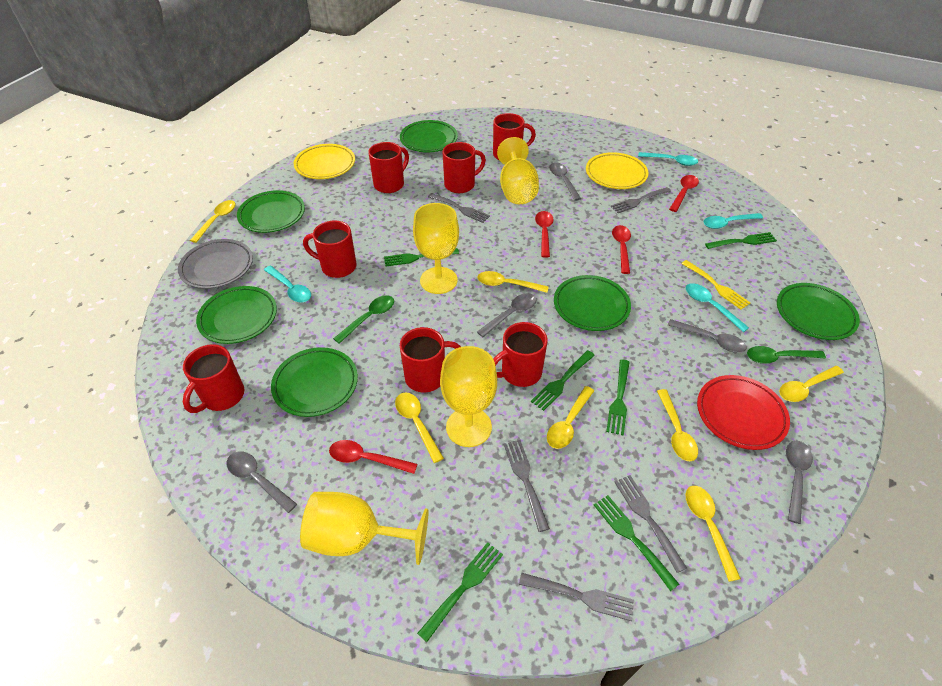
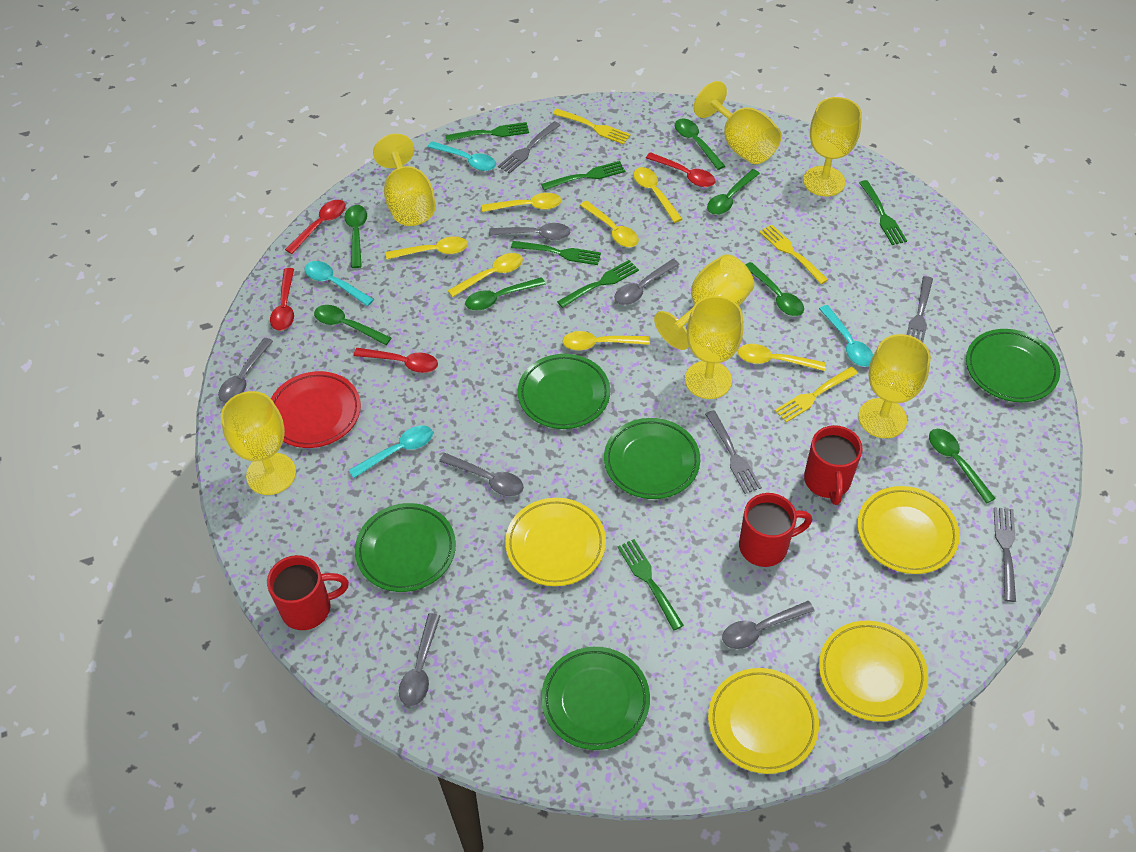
green plate: 6 -> 5
green spoon: 2 -> 7
grey fork: 5 -> 4
grey plate: 1 -> 0
grey spoon: 5 -> 6
red mug: 7 -> 3
yellow fork: 1 -> 3
yellow goblet: 4 -> 7
yellow plate: 2 -> 4

